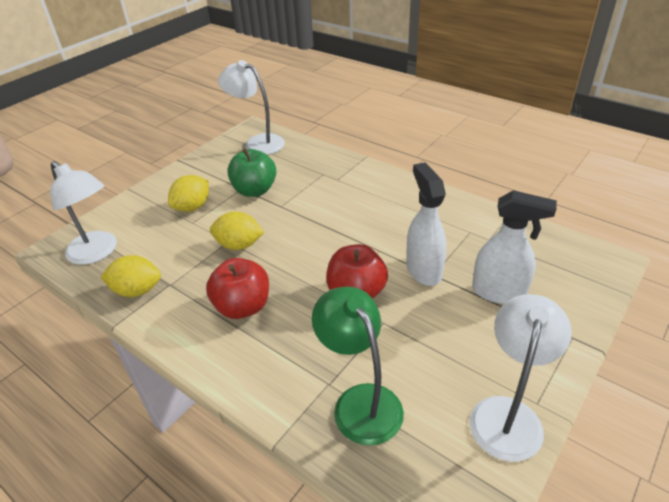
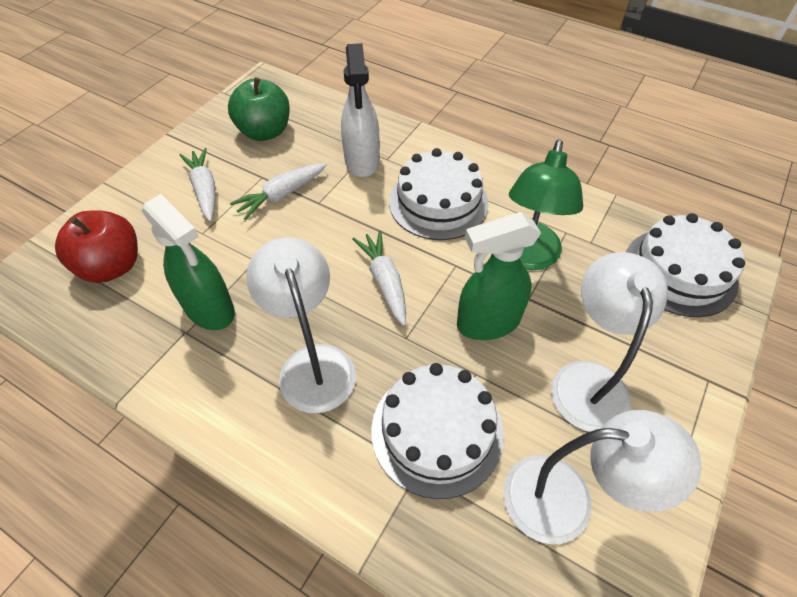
green spray bottle: 0 -> 2
red apple: 2 -> 1
white cake: 0 -> 3
white carrot: 0 -> 3
white spray bottle: 2 -> 1
yellow lemon: 3 -> 0

